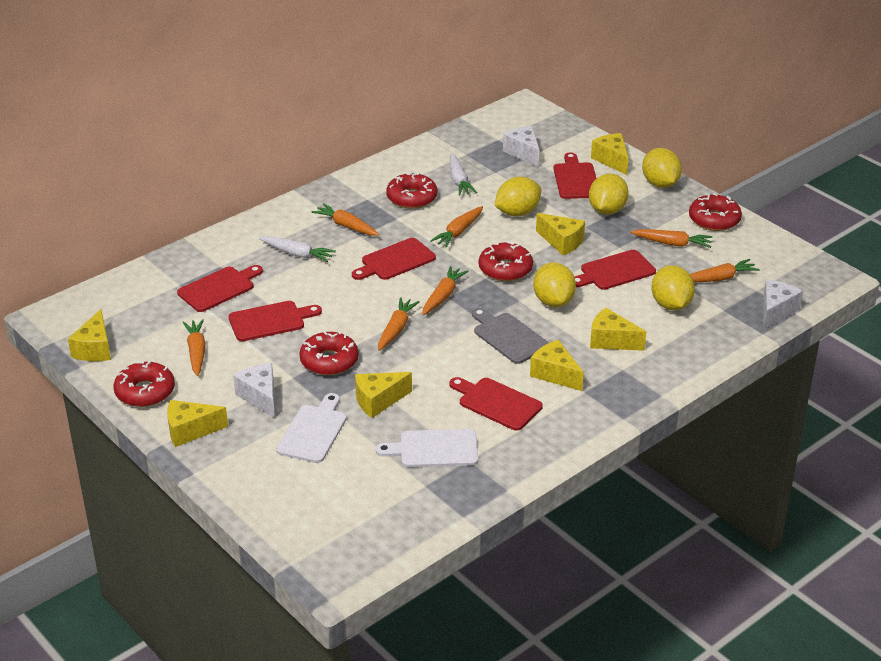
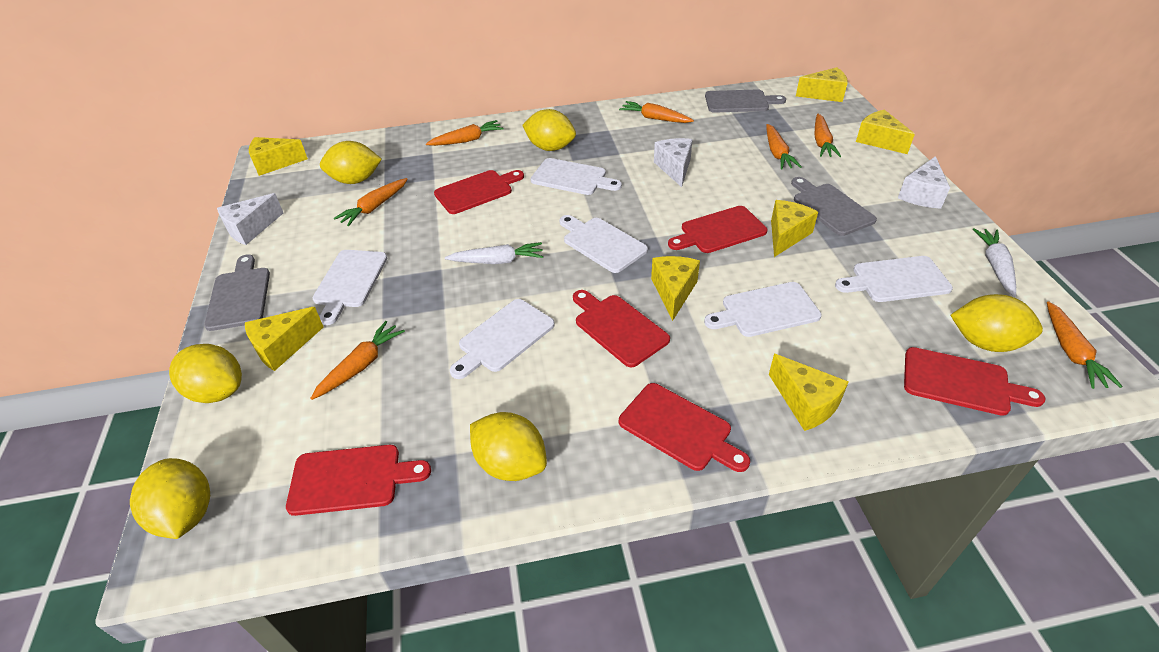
grey cutting board: 1 -> 3
red donut: 5 -> 0
white cutting board: 2 -> 6
yellow lemon: 5 -> 6

